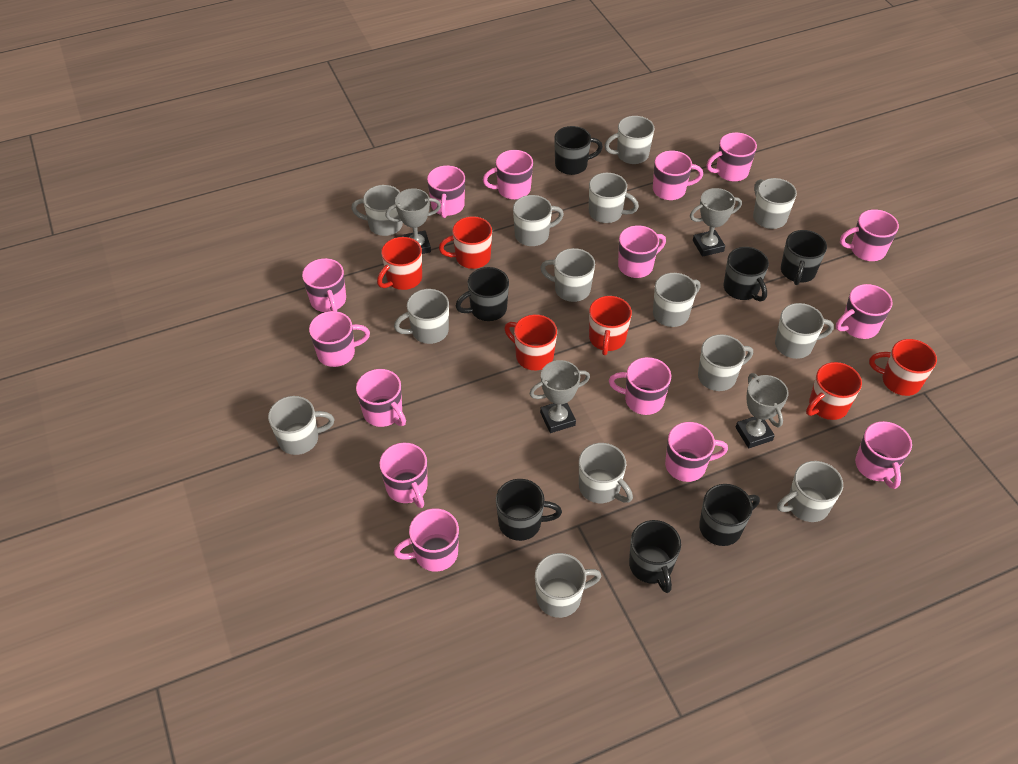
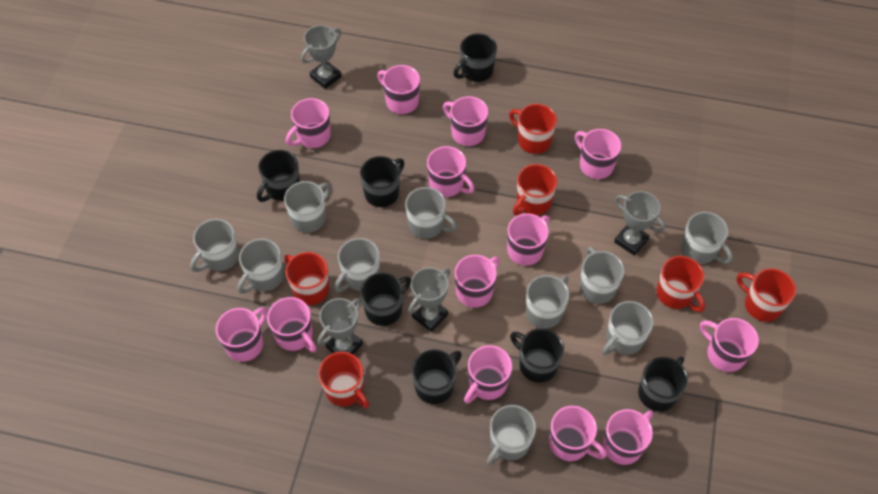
grey mug: 14 -> 10
pink mug: 15 -> 13

